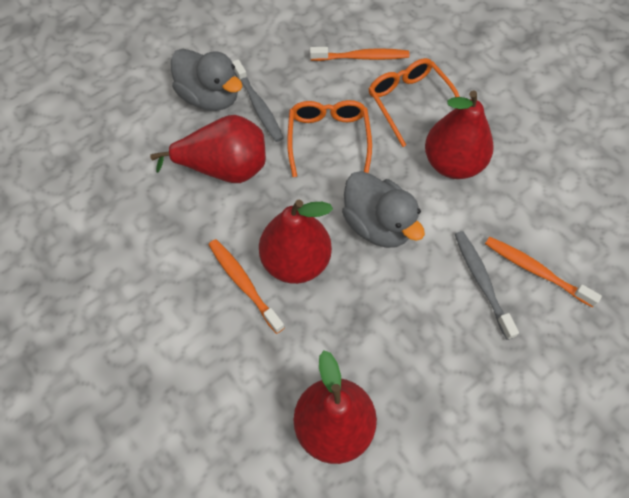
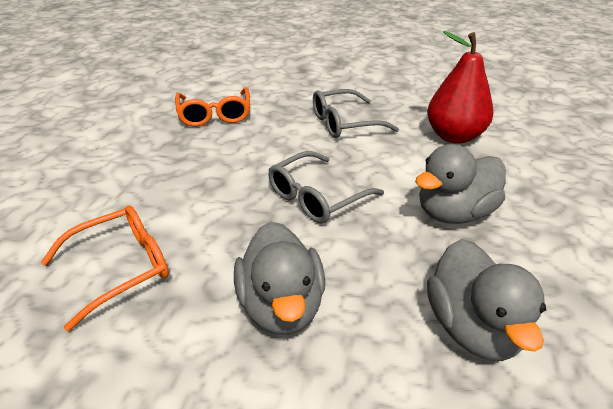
grey duck: 2 -> 3
grey glasses: 0 -> 2
grey toothbrush: 2 -> 0
orange toothbrush: 3 -> 0
red pear: 4 -> 1

